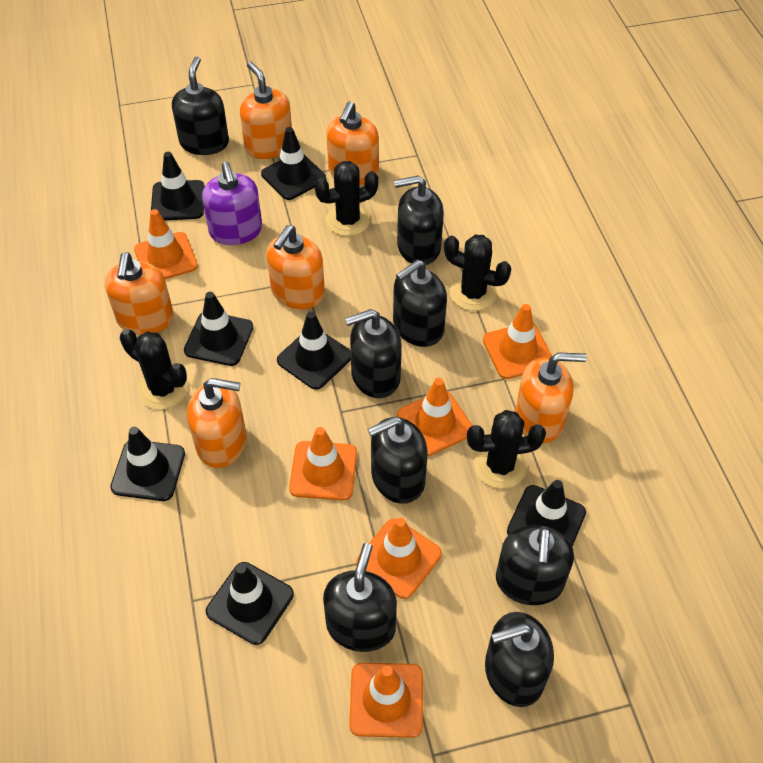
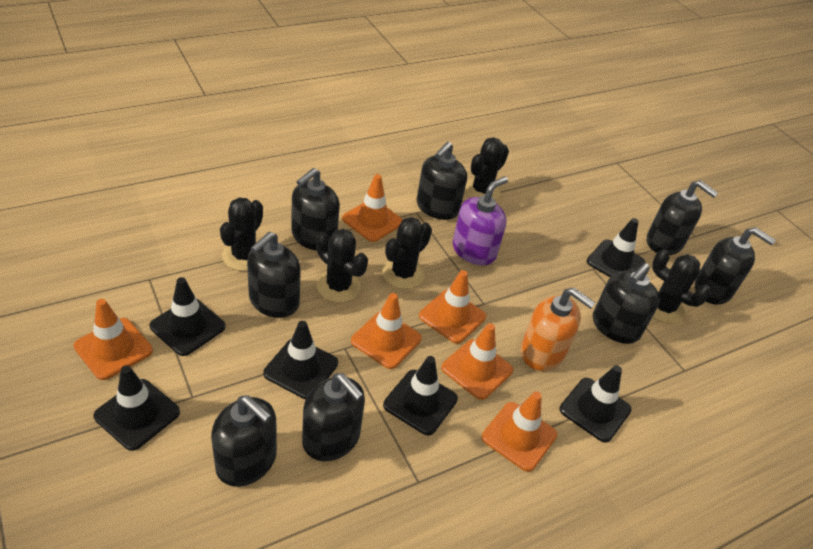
black cactus: 4 -> 5
black traffic cone: 7 -> 6
orange soap dispenser: 6 -> 1

